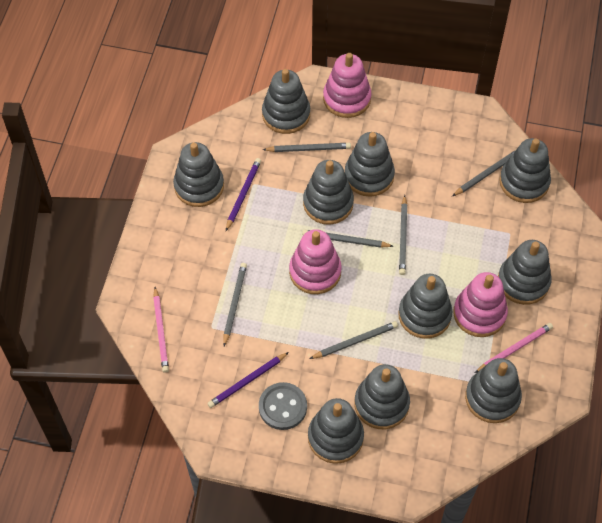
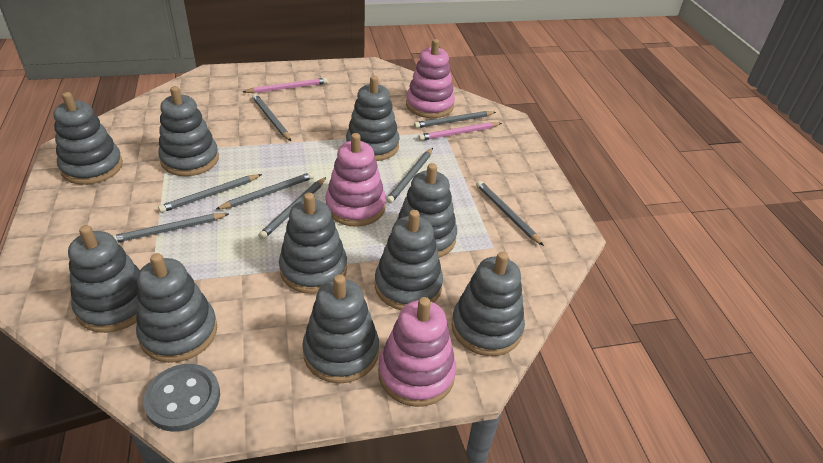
grey pencil: 6 -> 8
purple pencil: 2 -> 0

